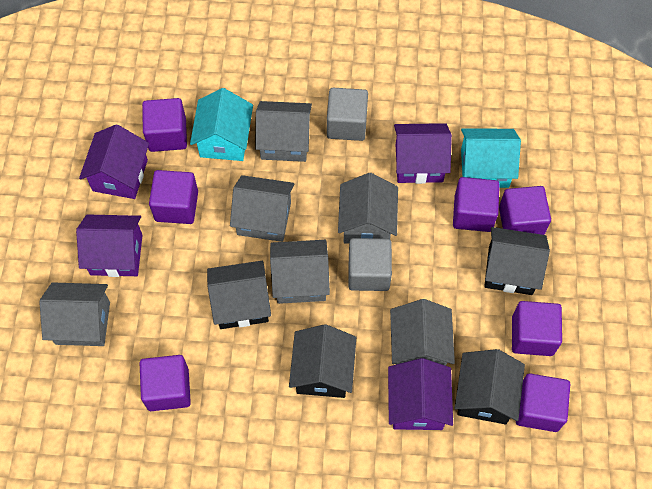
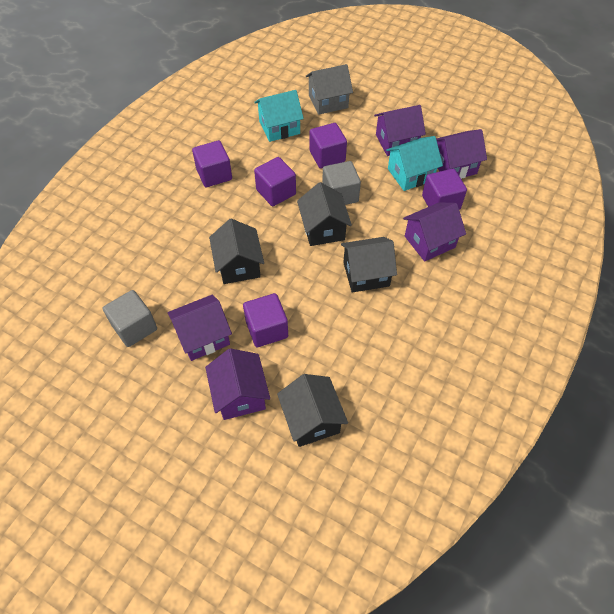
grey house: 6 -> 1
purple cube: 7 -> 5
purple house: 4 -> 5

